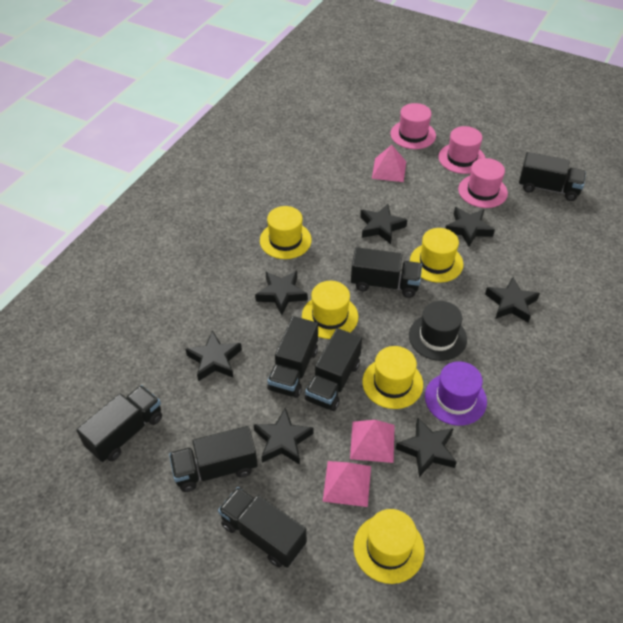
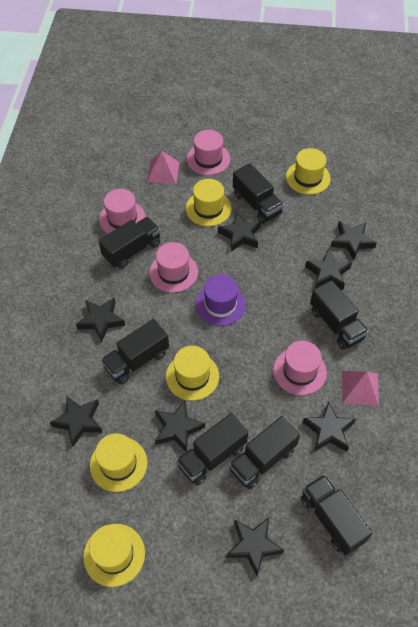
black hat: 1 -> 0
black star: 7 -> 8
pink hat: 3 -> 4
pink pyramid: 3 -> 2

